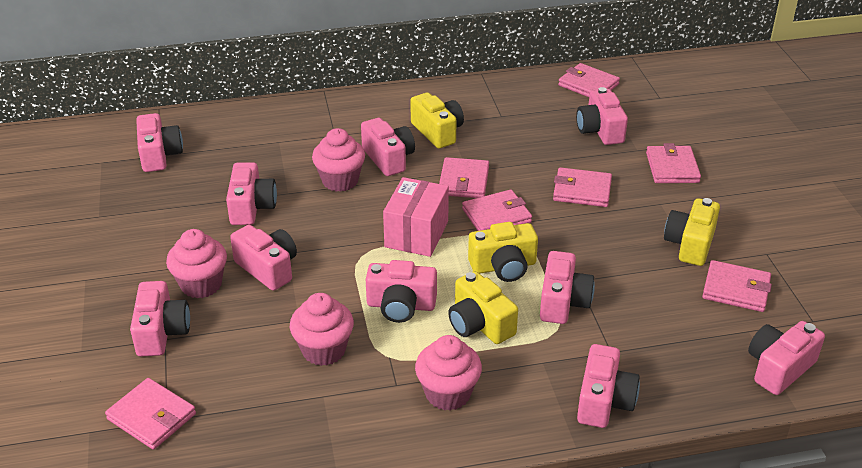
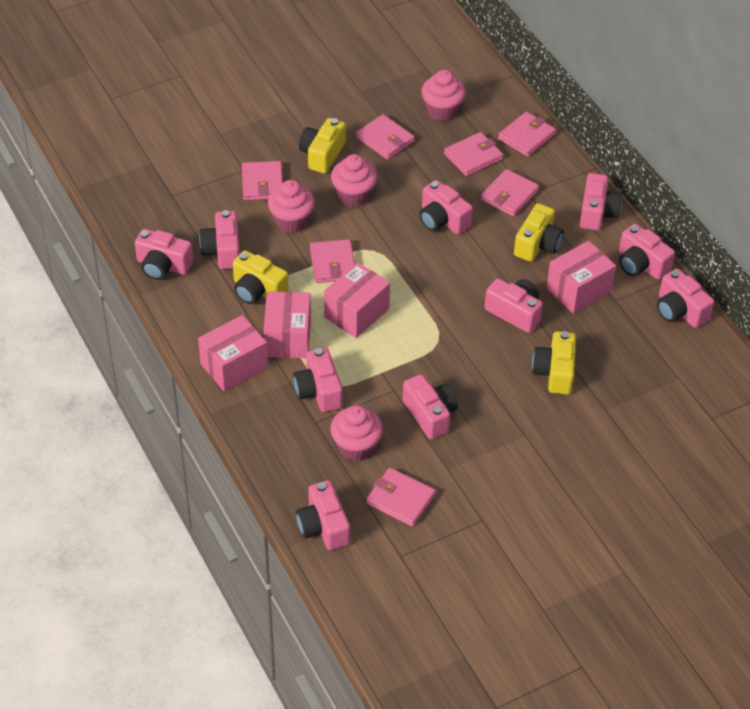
pink box: 1 -> 4

